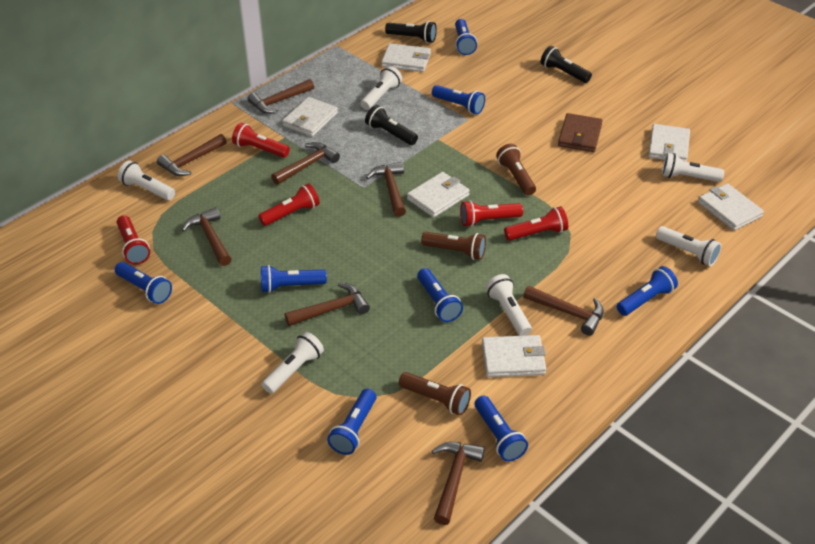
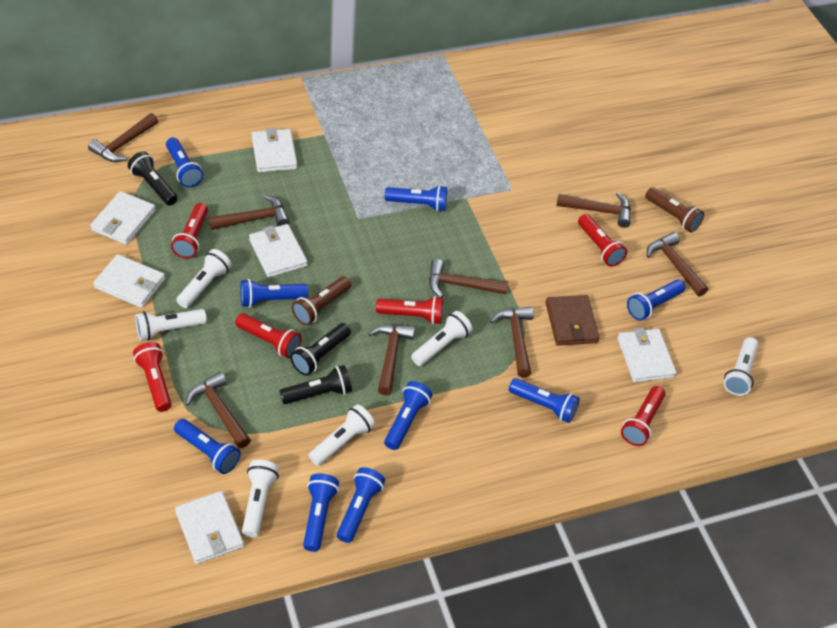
blue flashlight: 8 -> 9
brown flashlight: 3 -> 2
red flashlight: 5 -> 6

